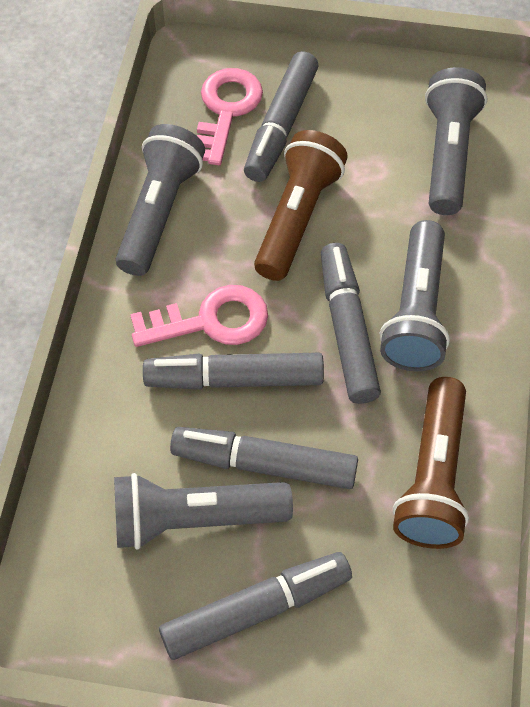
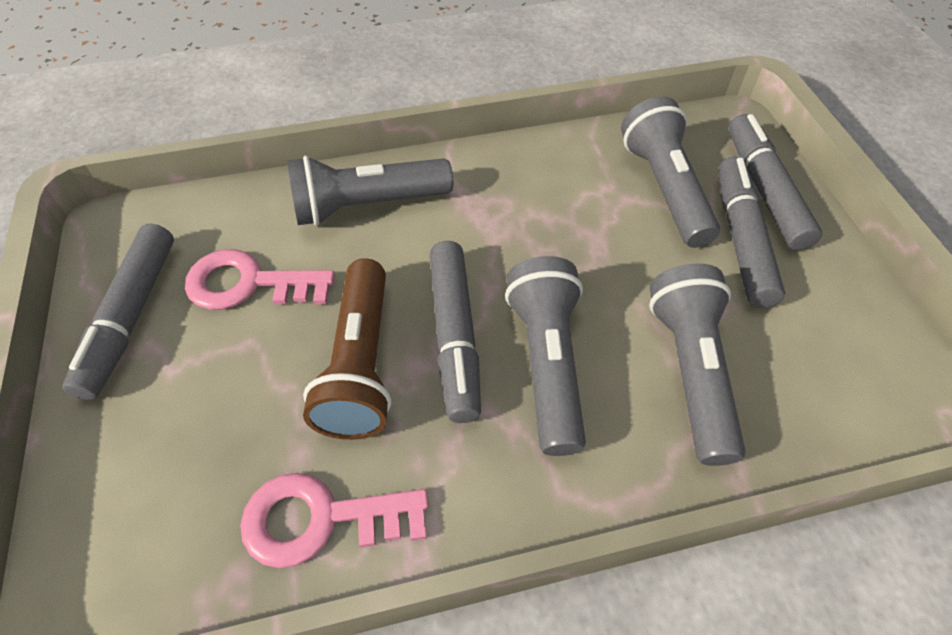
brown flashlight: 2 -> 1
grey marker: 5 -> 4

